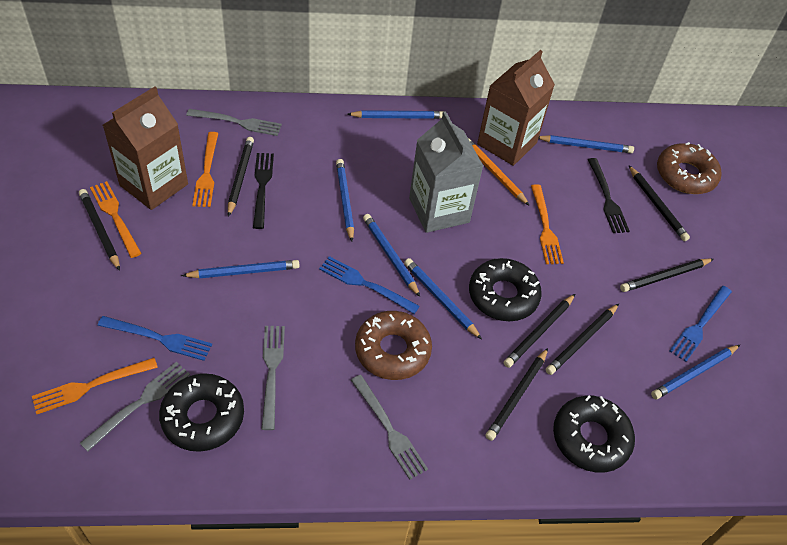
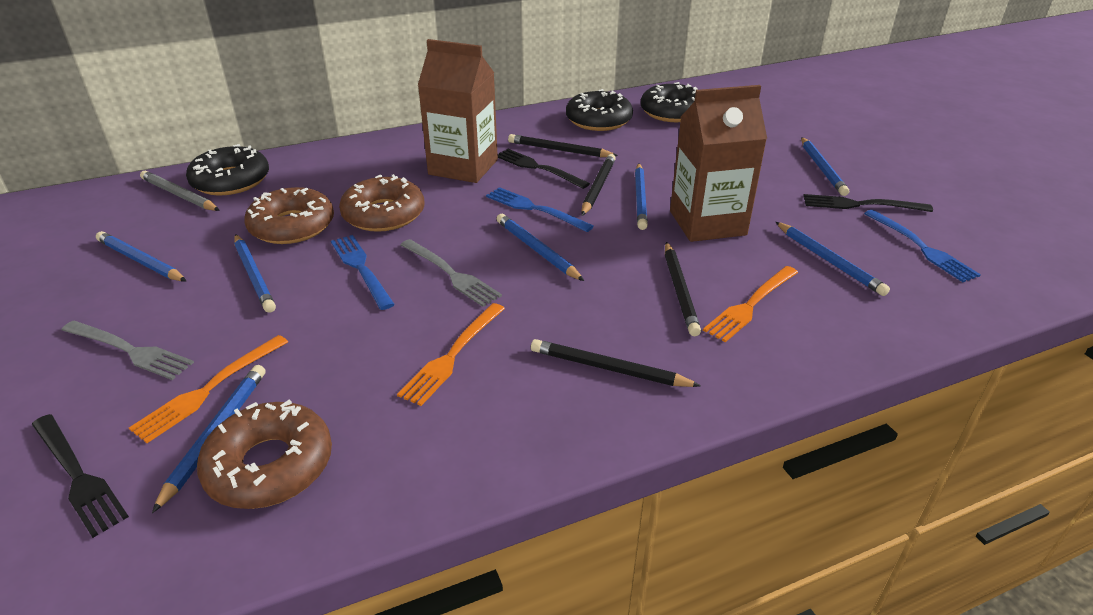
black fork: 2 -> 3
black pencil: 7 -> 4
brown donut: 2 -> 3
grey carton: 1 -> 0
grey fork: 4 -> 2
grey pencil: 0 -> 1
orange fork: 4 -> 3
orange pencil: 1 -> 0

